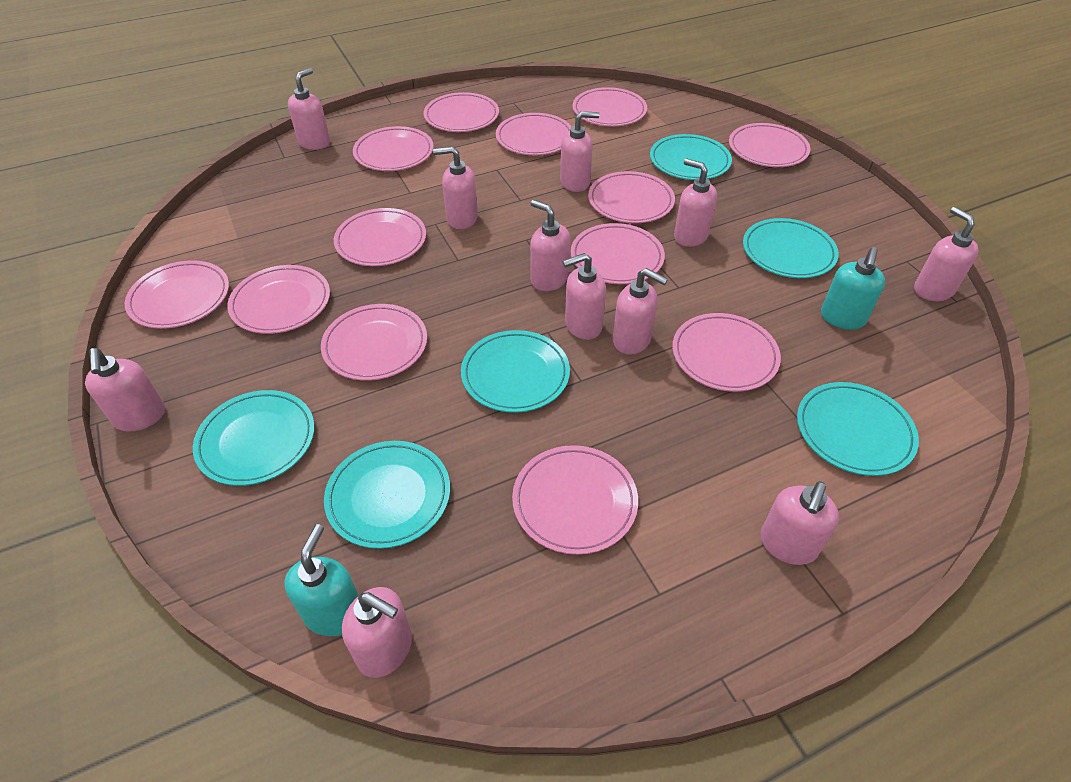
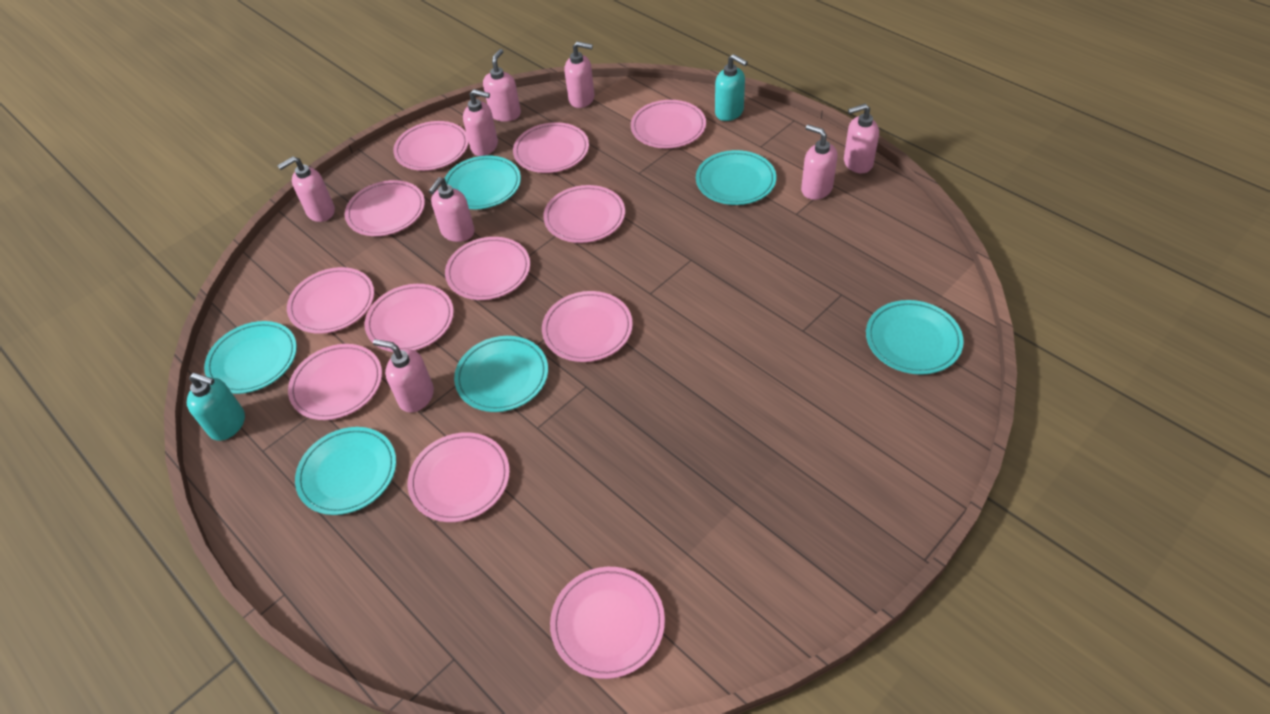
pink plate: 13 -> 12
pink soap dispenser: 11 -> 8

